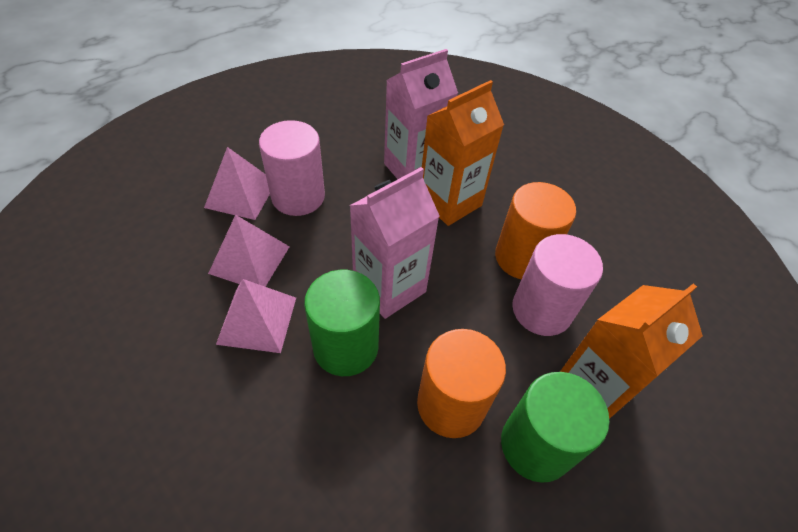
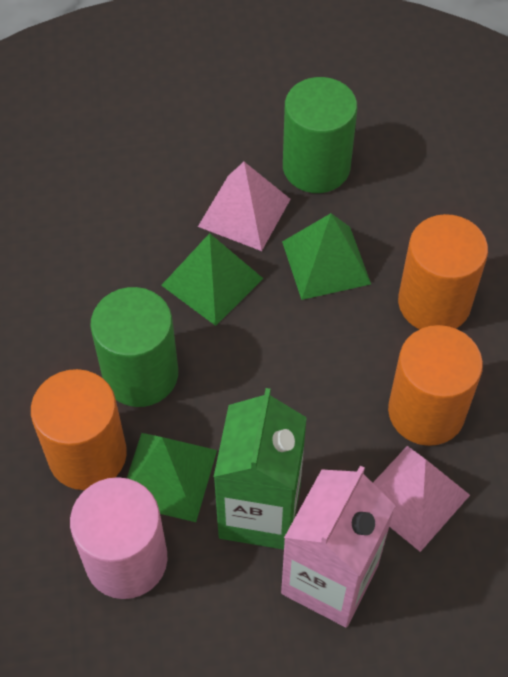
green carton: 0 -> 1
green pyramid: 0 -> 3
orange carton: 2 -> 0
orange cylinder: 2 -> 3
pink carton: 2 -> 1
pink cylinder: 2 -> 1
pink pyramid: 3 -> 2

